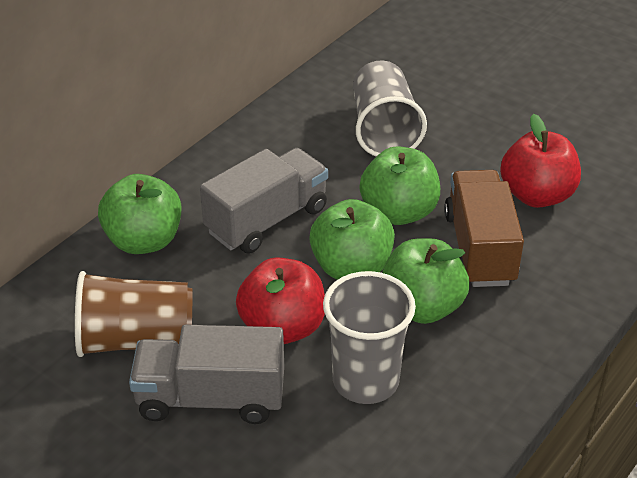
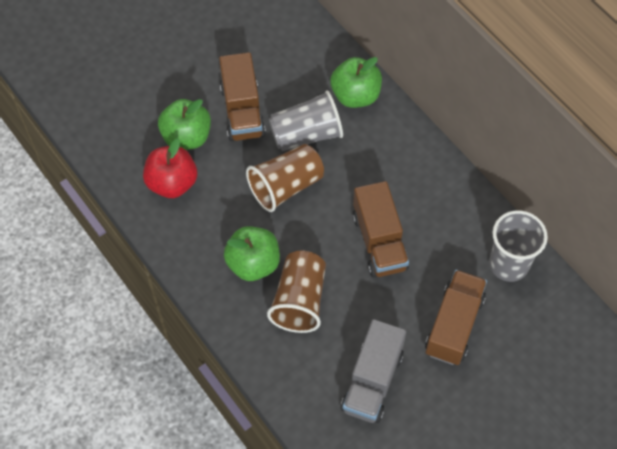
brown cup: 1 -> 2
brown truck: 1 -> 3
green apple: 4 -> 3
grey truck: 2 -> 1
red apple: 2 -> 1

